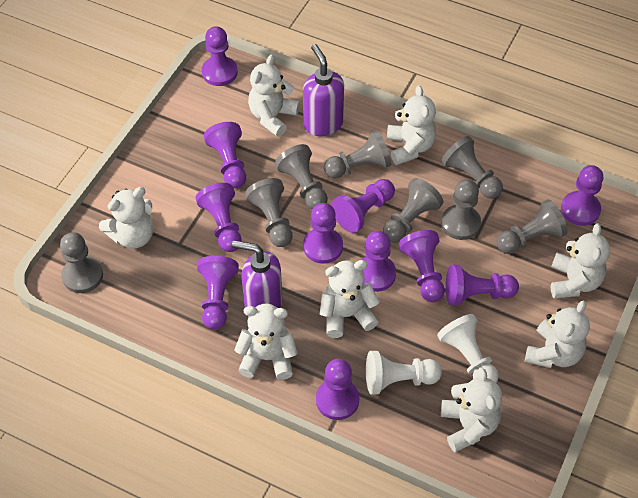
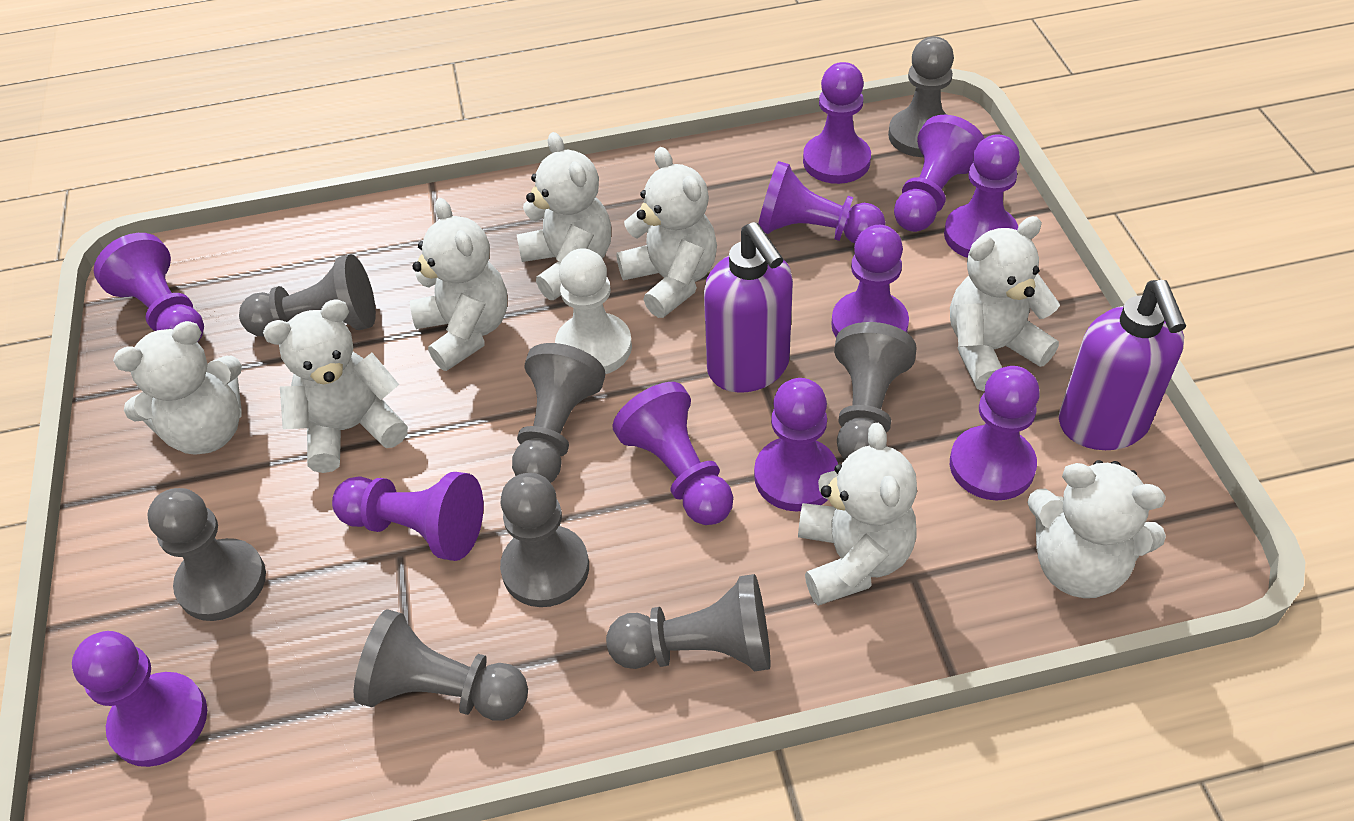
white pawn: 2 -> 1

